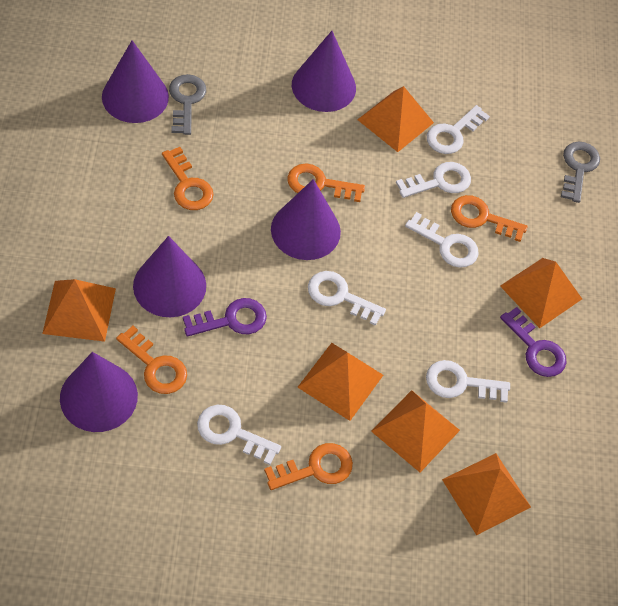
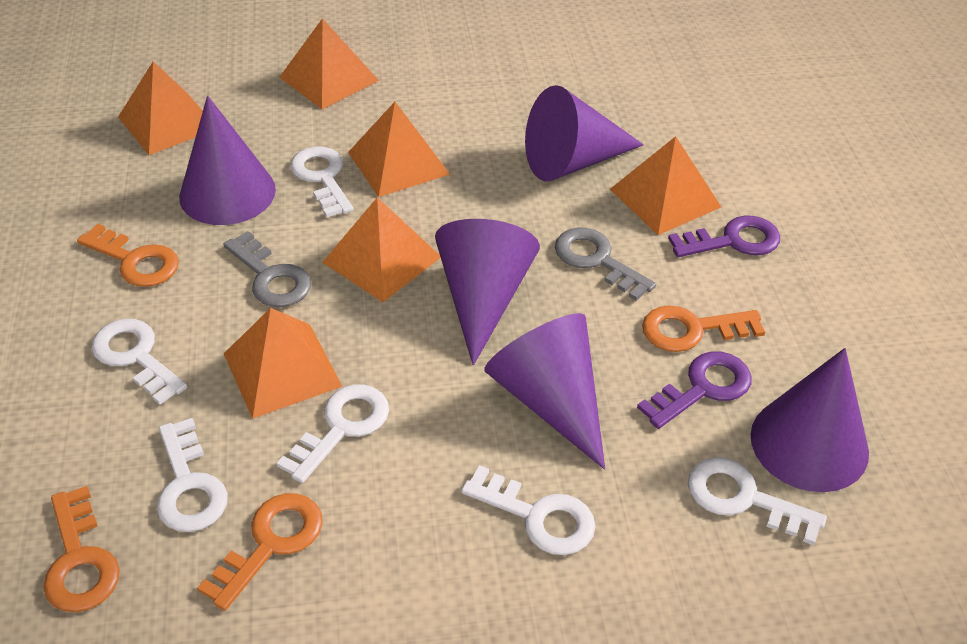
orange key: 5 -> 4

